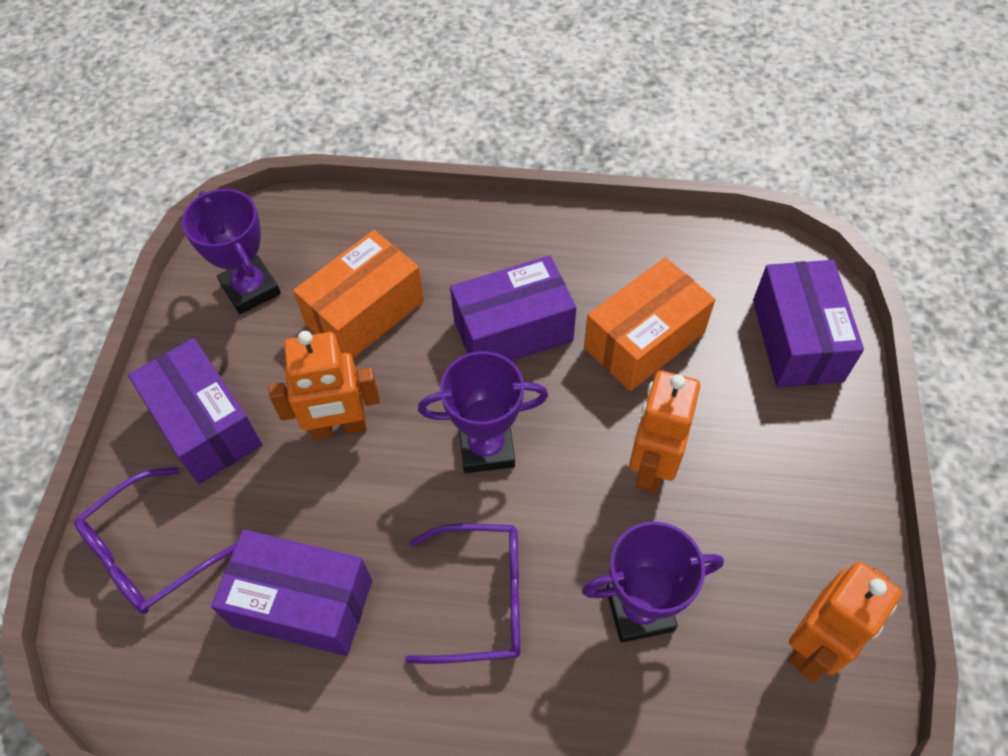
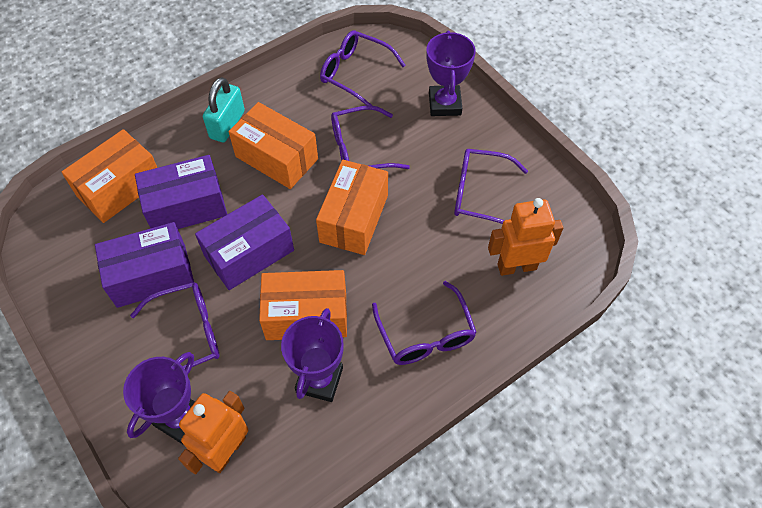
orange box: 2 -> 4
orange robot: 3 -> 2
purple box: 4 -> 3
purple glasses: 2 -> 5
turquoise padlock: 0 -> 1

